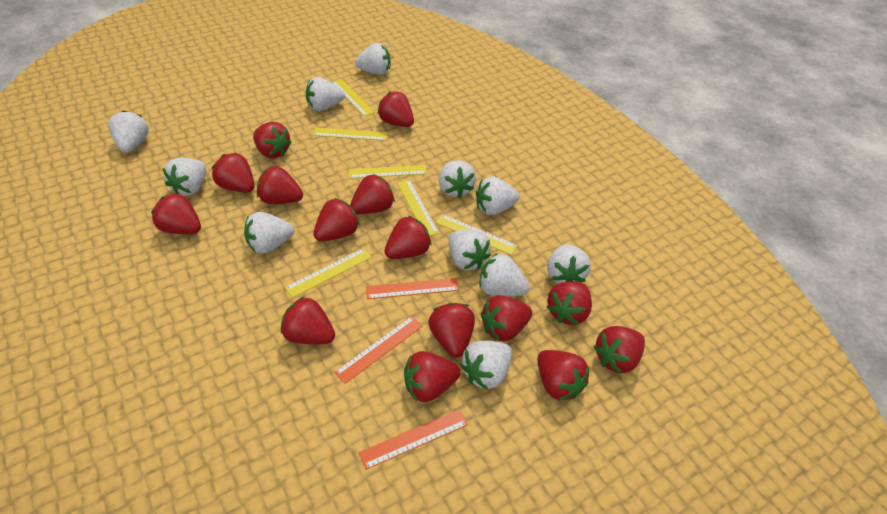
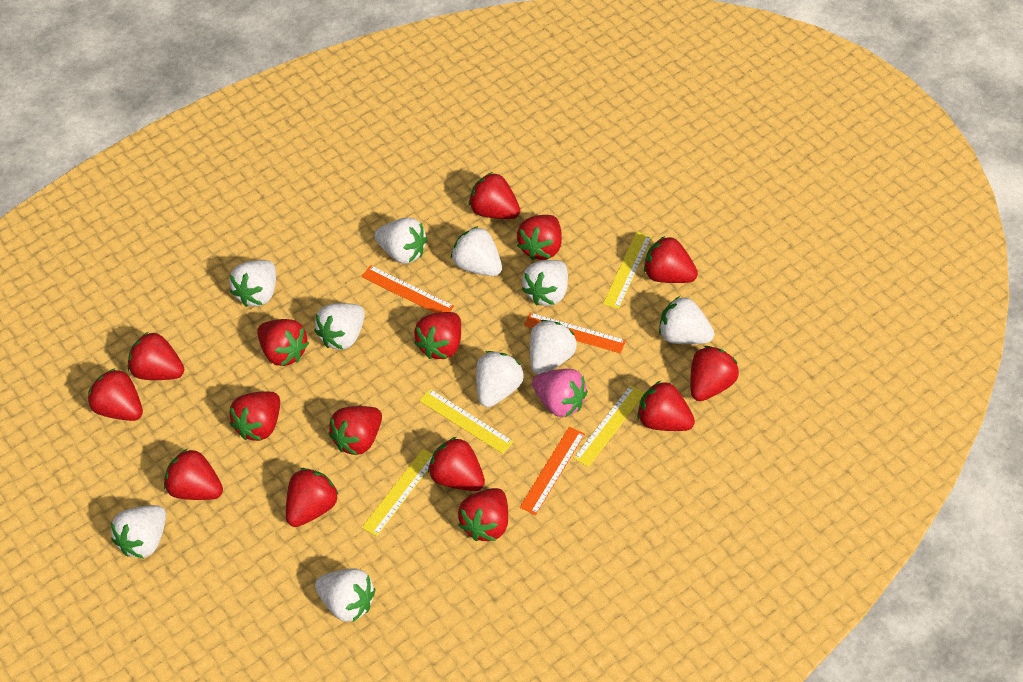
pink strawberry: 0 -> 1
white strawberry: 11 -> 10
yellow ruler: 6 -> 4

